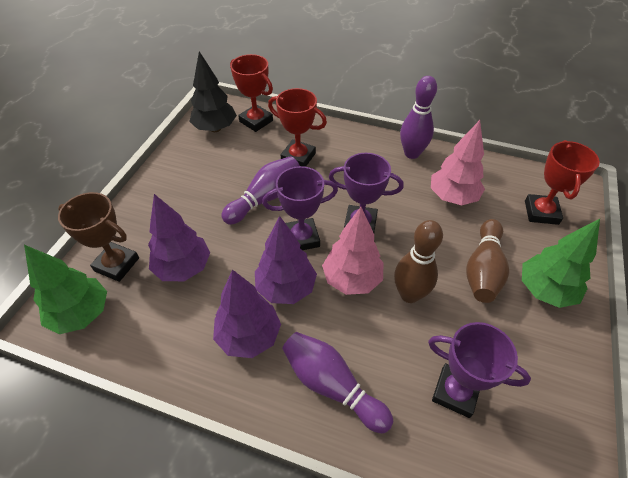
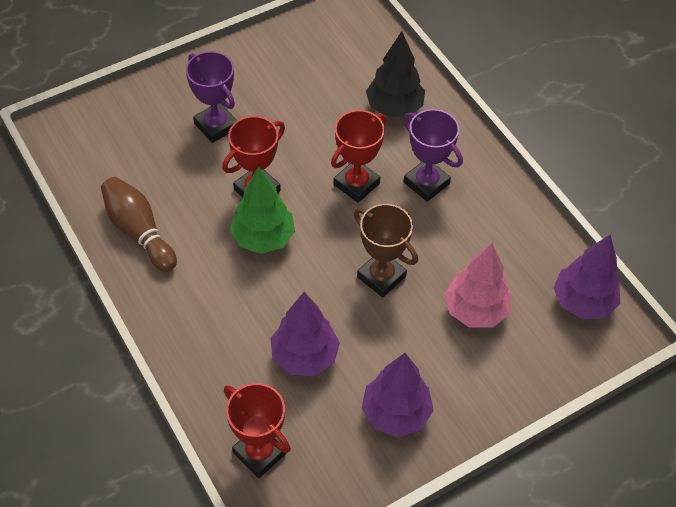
brown bowling pin: 2 -> 1
green tree: 2 -> 1
pink tree: 2 -> 1
purple bowling pin: 3 -> 0
purple trophy: 3 -> 2

